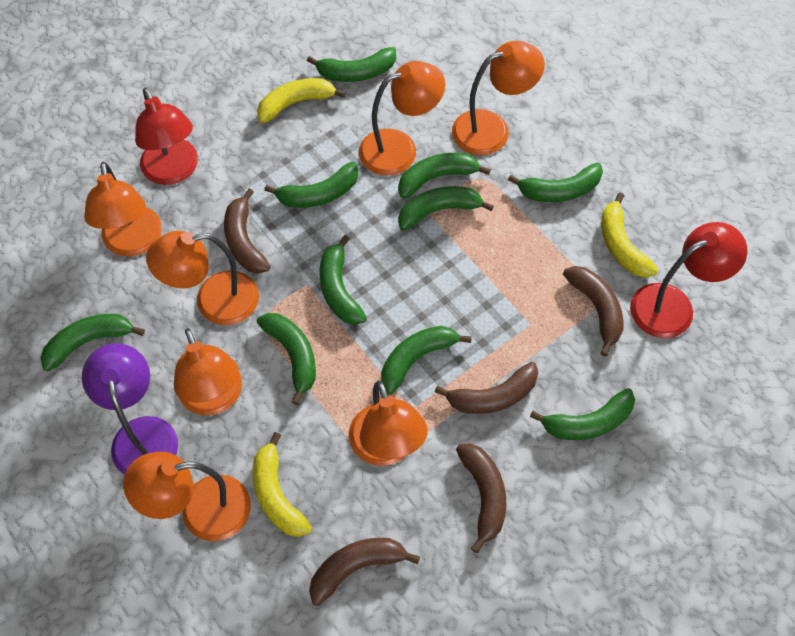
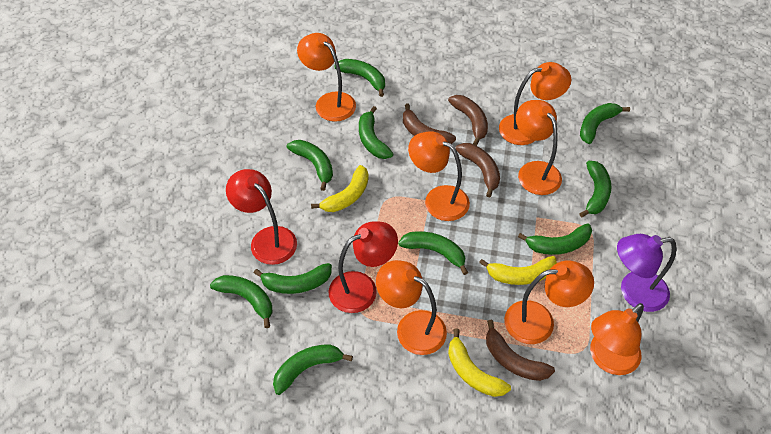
brown banana: 5 -> 4

